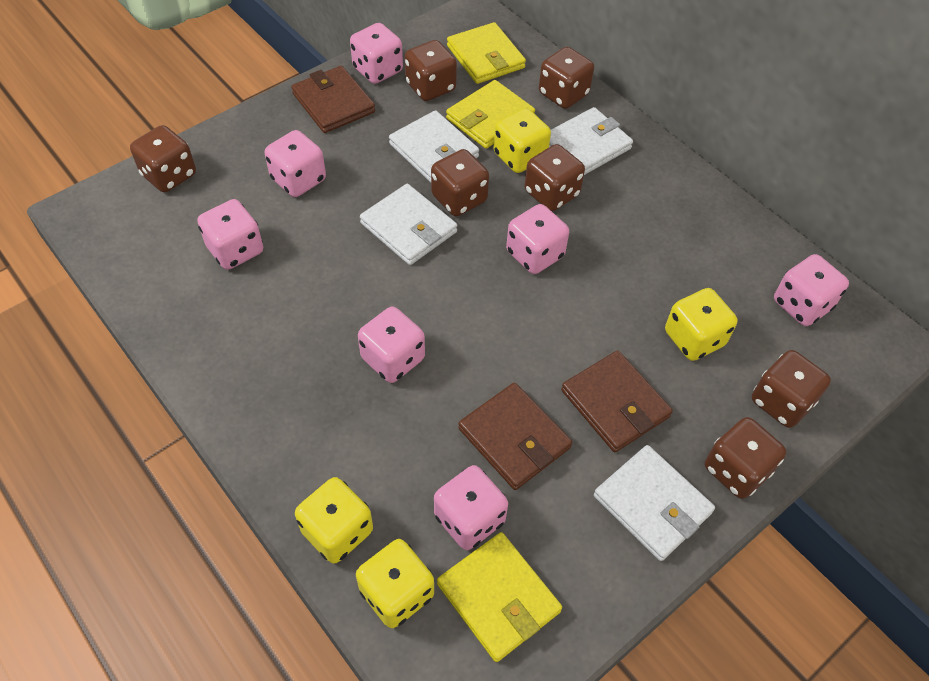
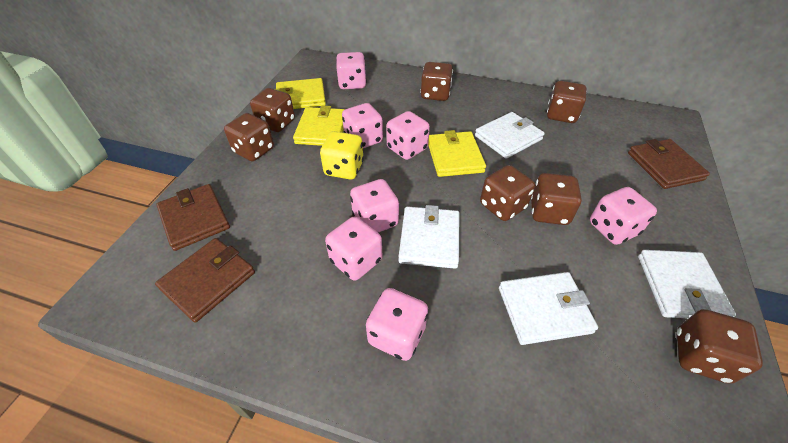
yellow dice: 4 -> 1

